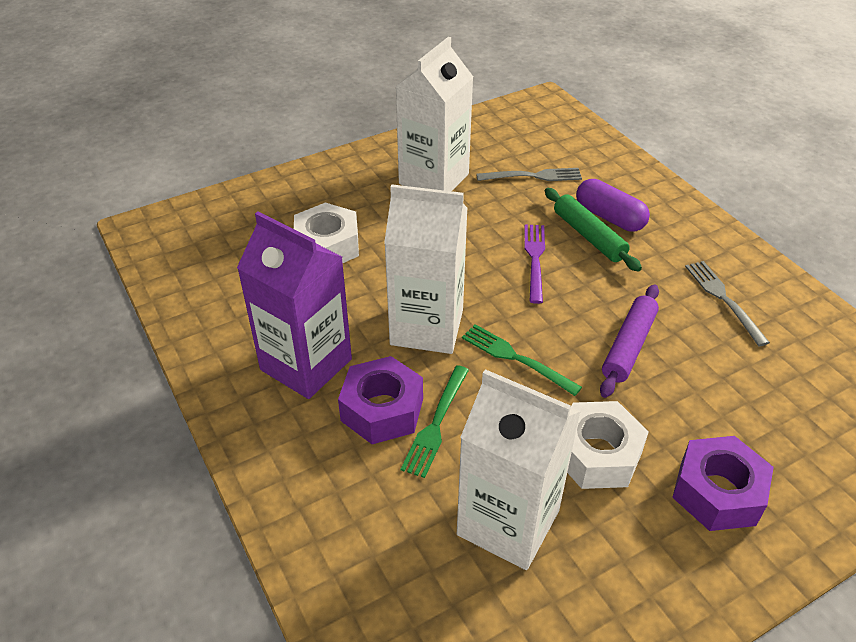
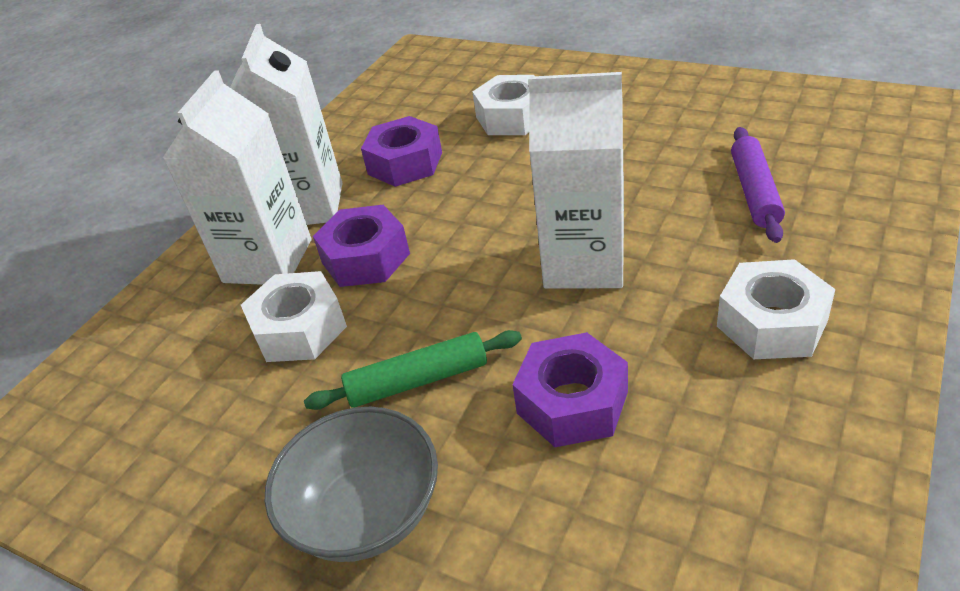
green fork: 2 -> 0
grey bowl: 0 -> 1
grey fork: 2 -> 0
purple capsule: 1 -> 0
purple carton: 1 -> 0
purple fork: 1 -> 0
purple nut: 2 -> 3
white nut: 2 -> 3

